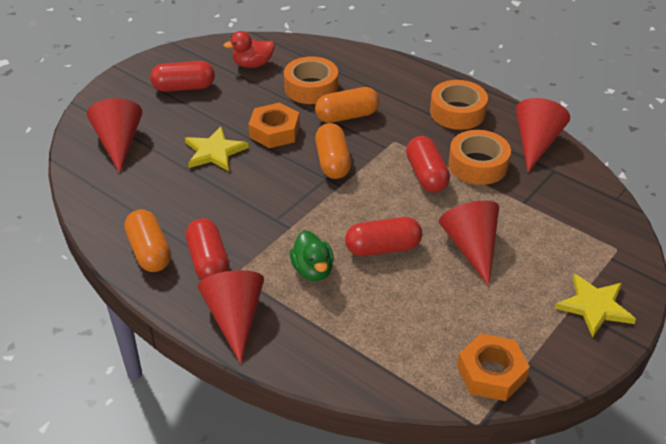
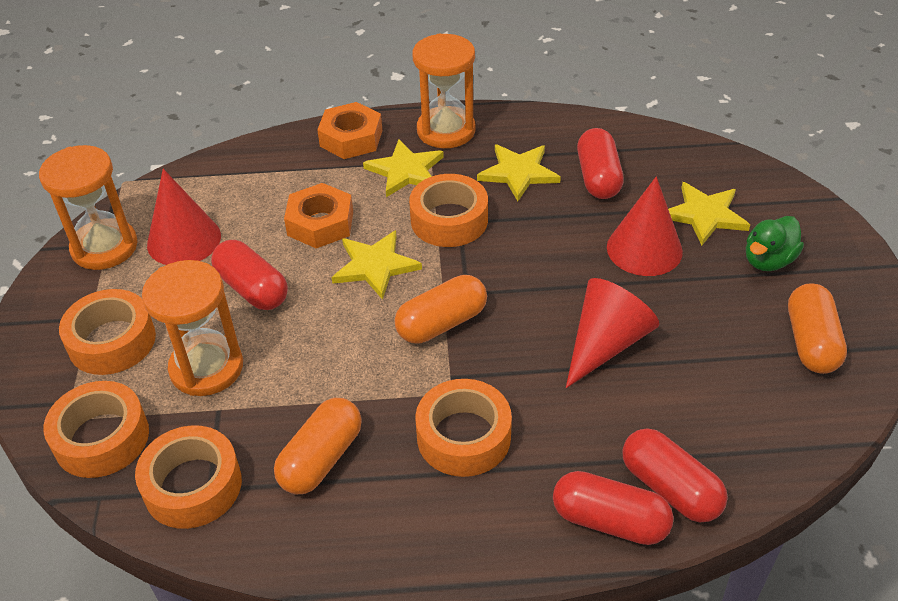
orange hourglass: 0 -> 3
orange tape: 3 -> 5
red cone: 4 -> 3
red duck: 1 -> 0
yellow star: 2 -> 4

